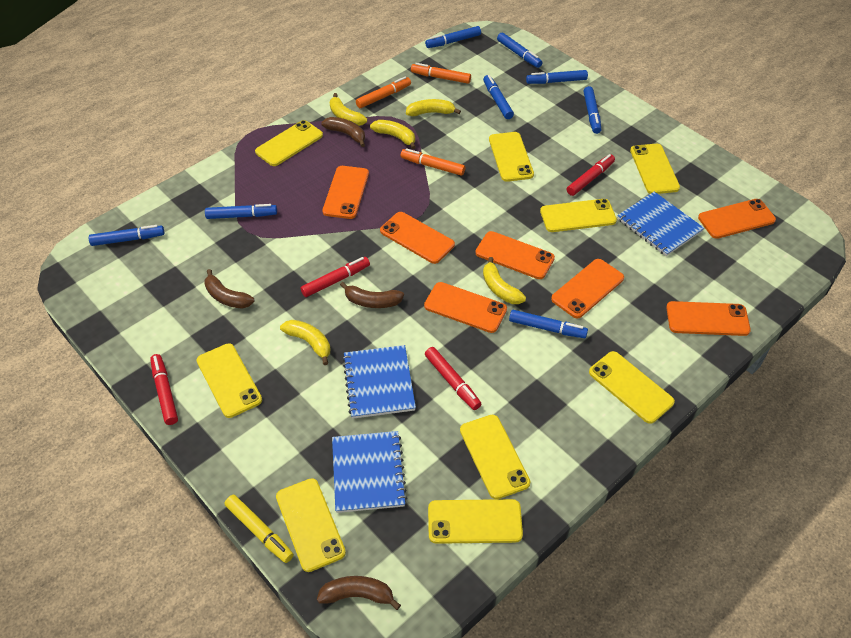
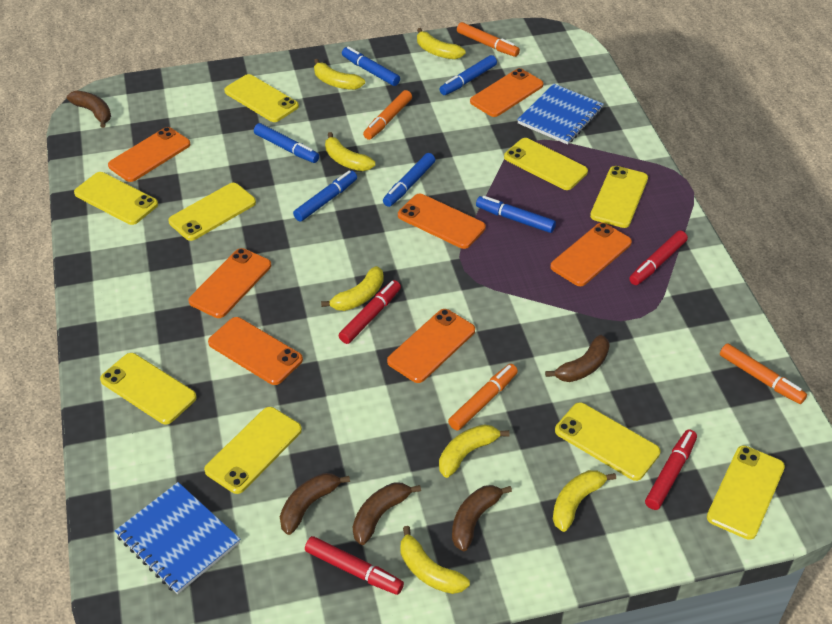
blue marker: 8 -> 6
blue notebook: 3 -> 2
brown banana: 4 -> 5
orange marker: 3 -> 4
yellow banana: 5 -> 7
yellow marker: 1 -> 0

